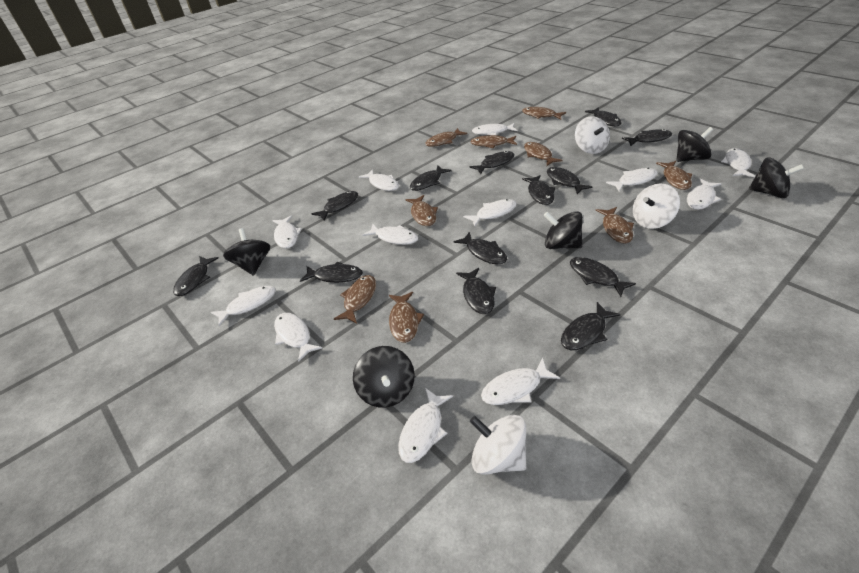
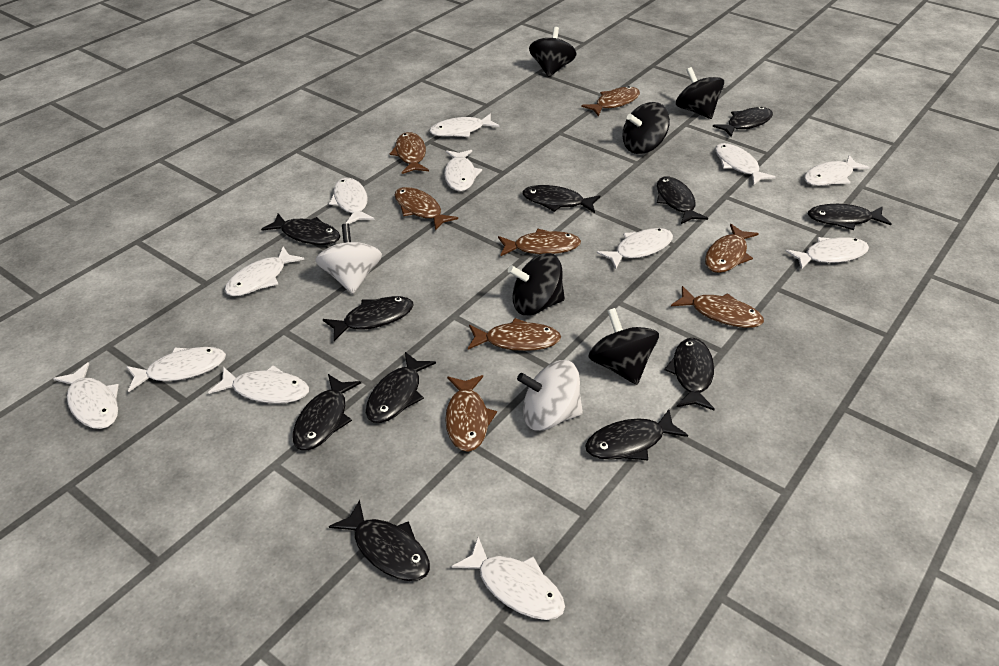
black fish: 13 -> 11
brown fish: 9 -> 8
white spinning top: 3 -> 2

